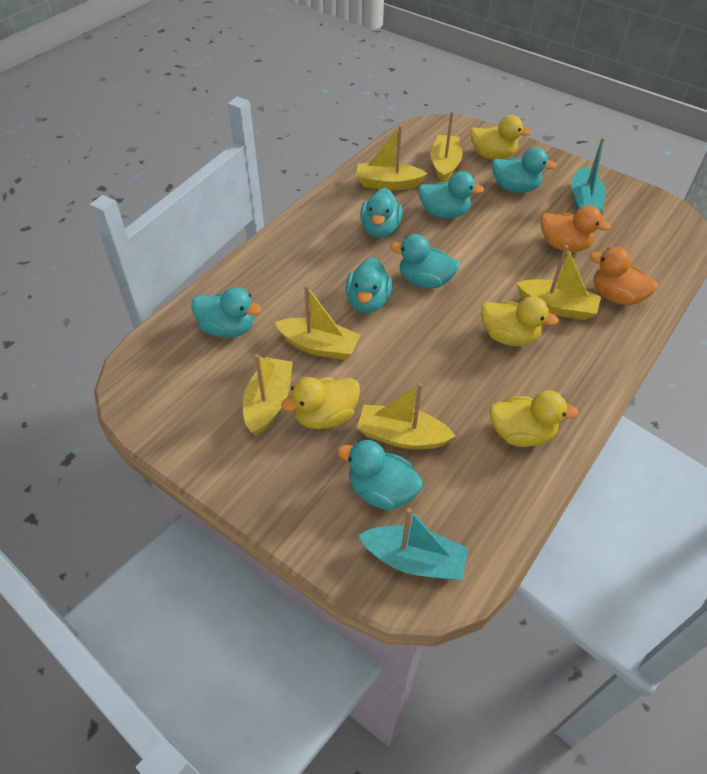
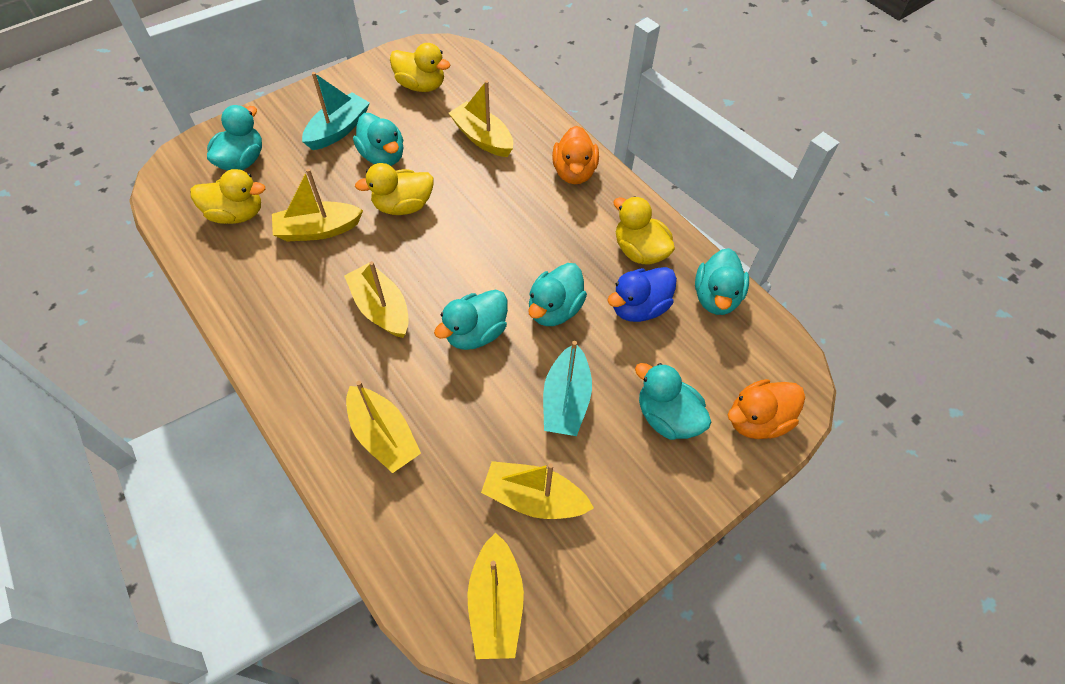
blue duck: 0 -> 1
turquoise duck: 7 -> 6

